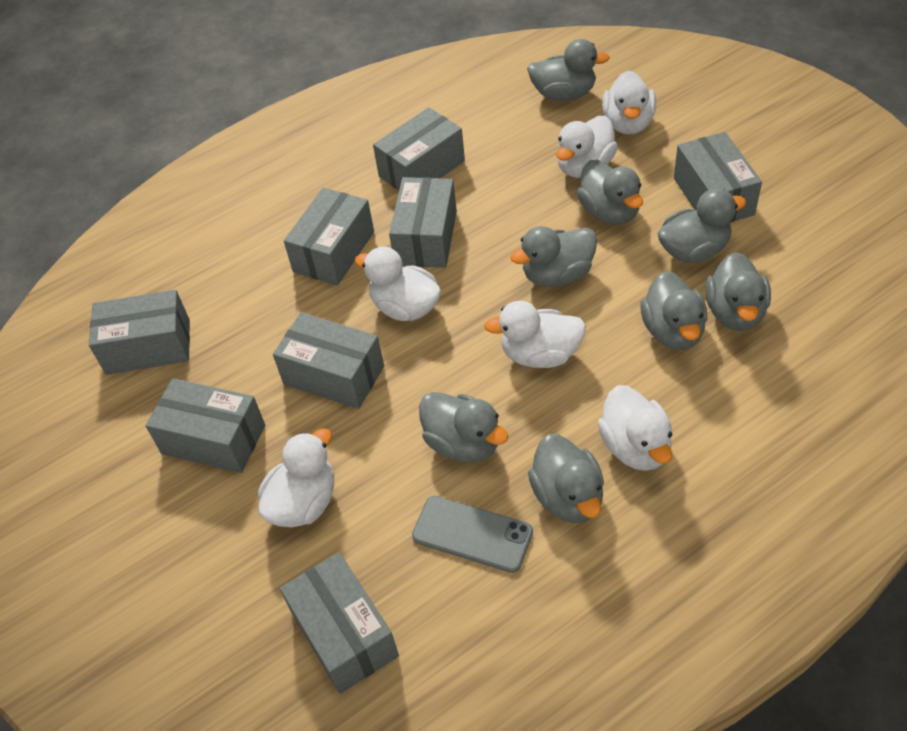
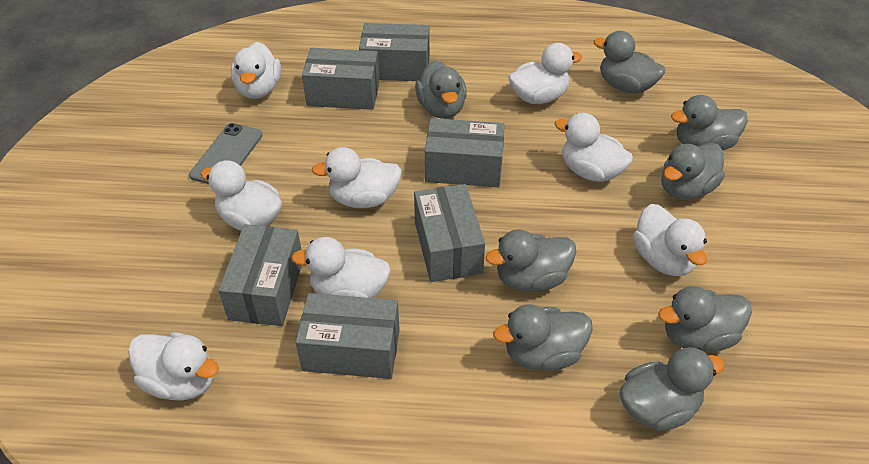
grey box: 8 -> 6
white duck: 6 -> 8

